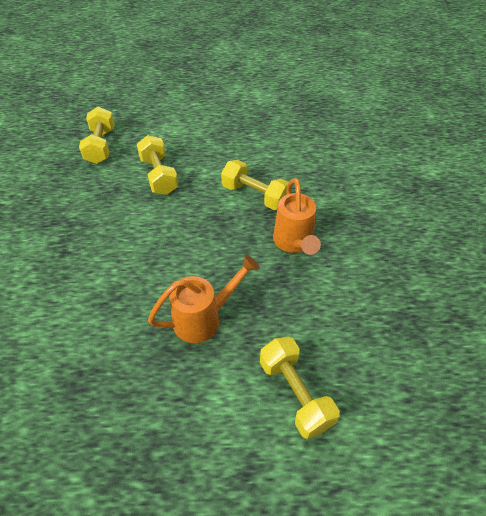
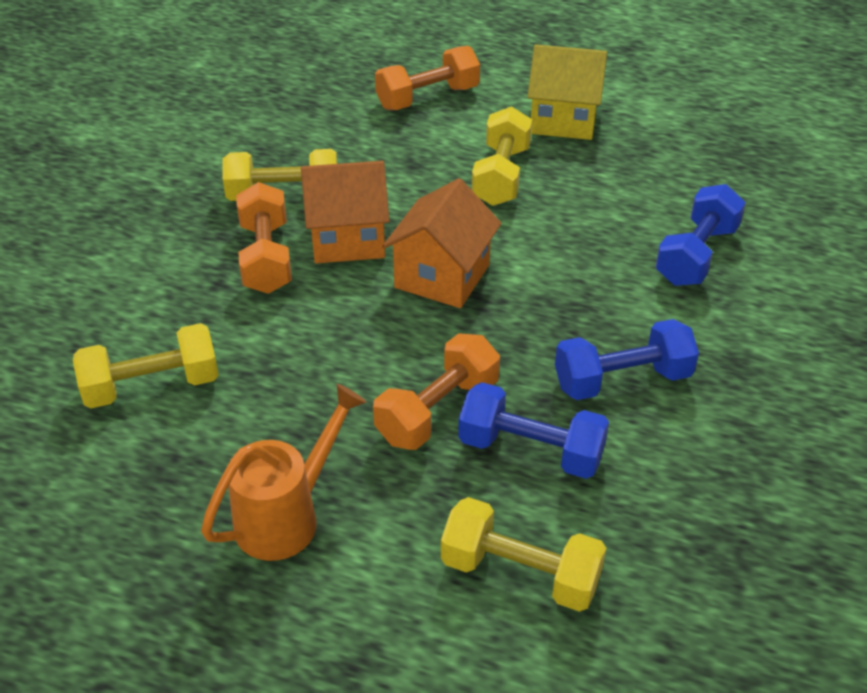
blue dumbbell: 0 -> 3
orange dumbbell: 0 -> 3
orange house: 0 -> 2
orange watering can: 2 -> 1
yellow house: 0 -> 1

